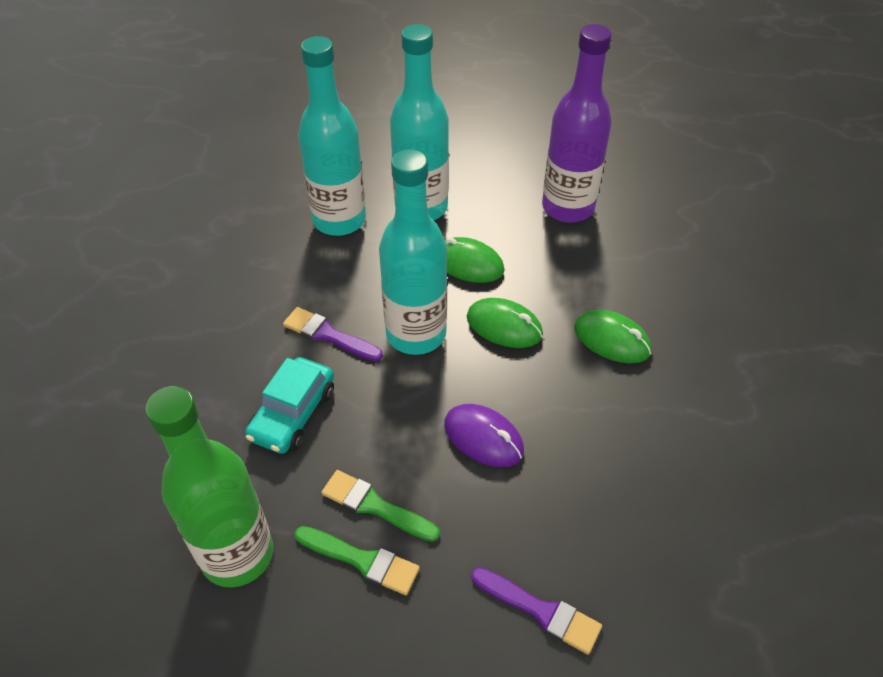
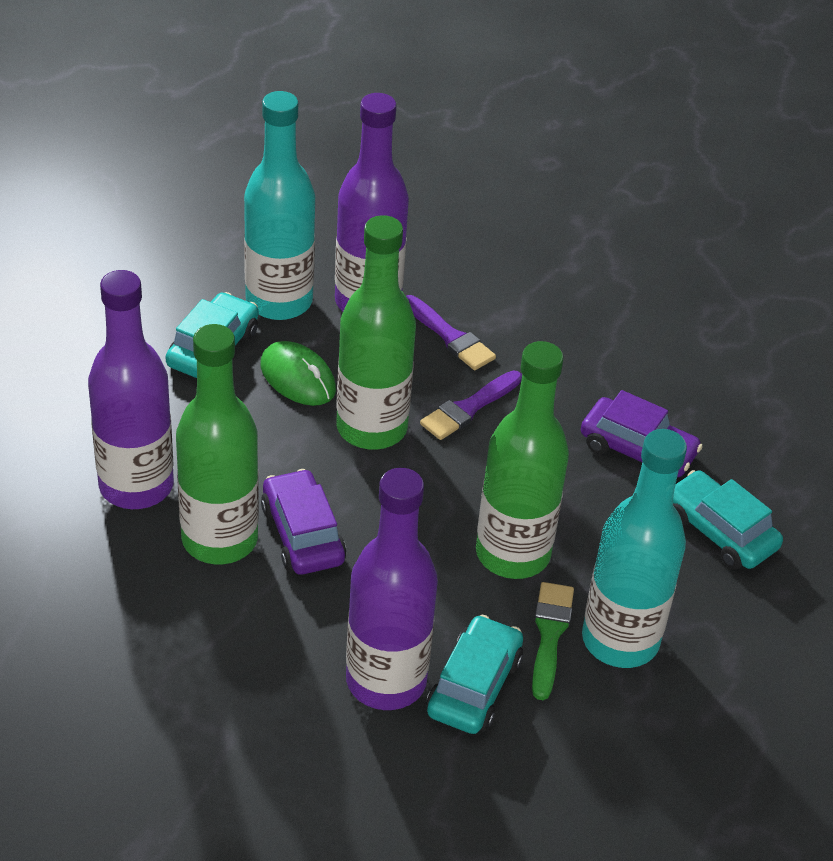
green bottle: 1 -> 3
green brush: 2 -> 1
green mouse: 3 -> 1
purple bottle: 1 -> 3
purple car: 0 -> 2
purple mouse: 1 -> 0
turquoise bottle: 3 -> 2
turquoise car: 1 -> 3

